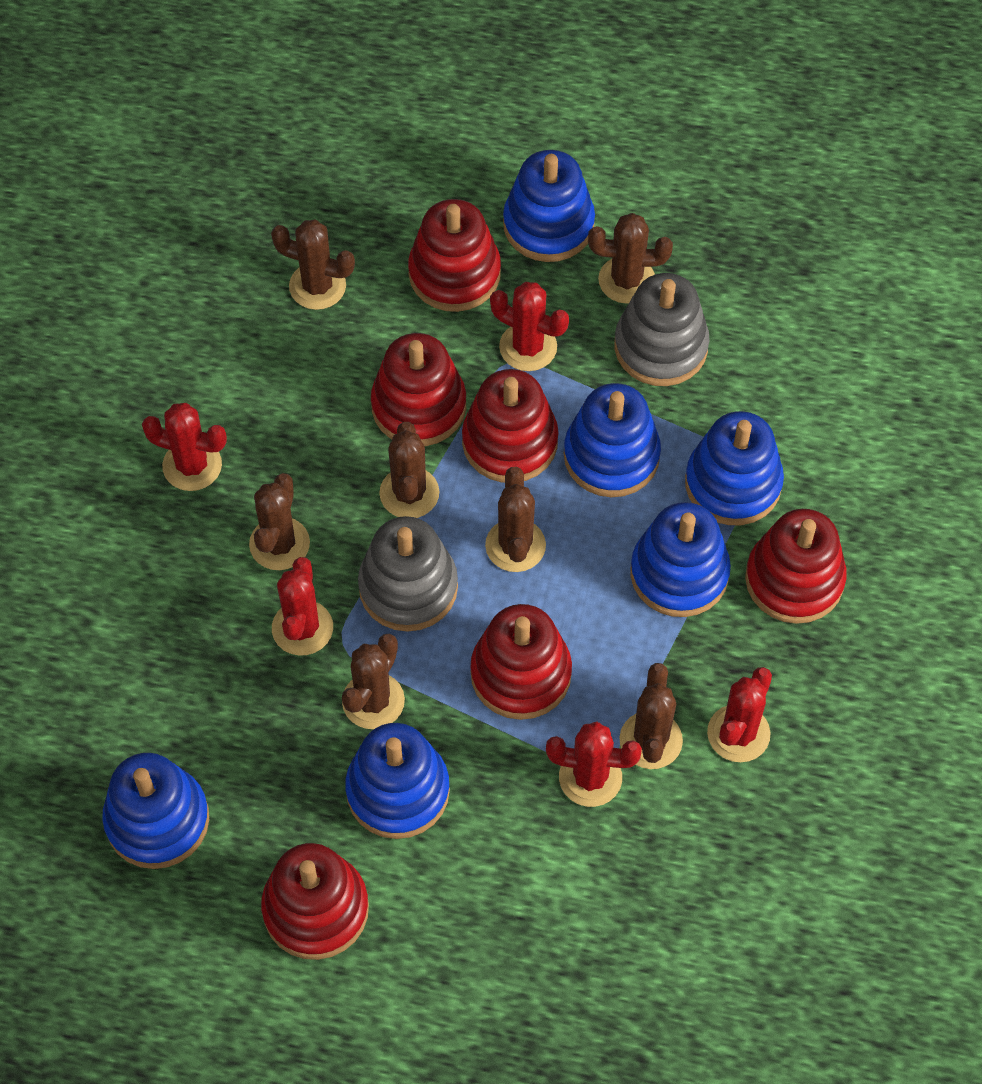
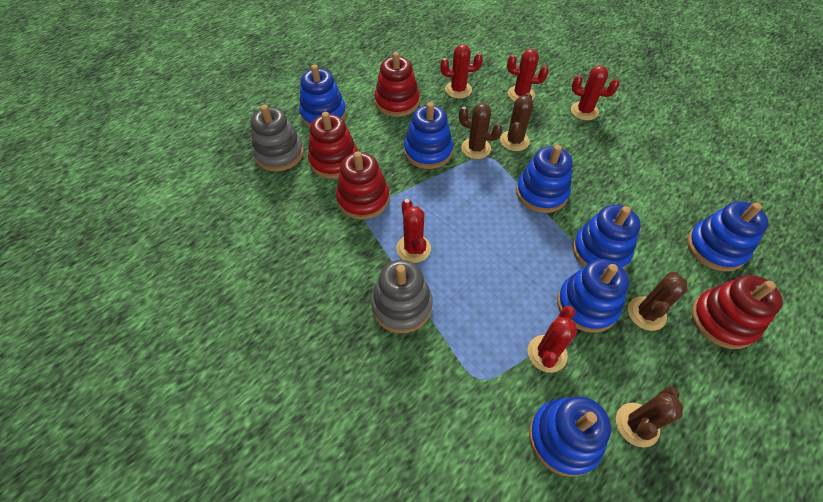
blue stacking toy: 6 -> 7
brown cactus: 7 -> 4
red stacking toy: 6 -> 4

